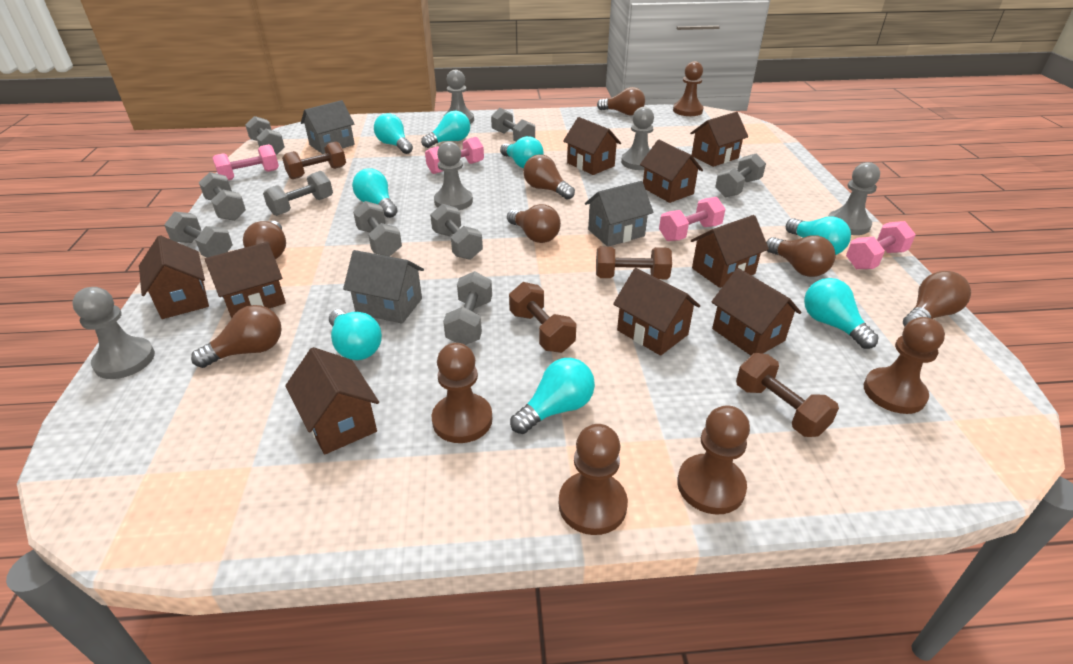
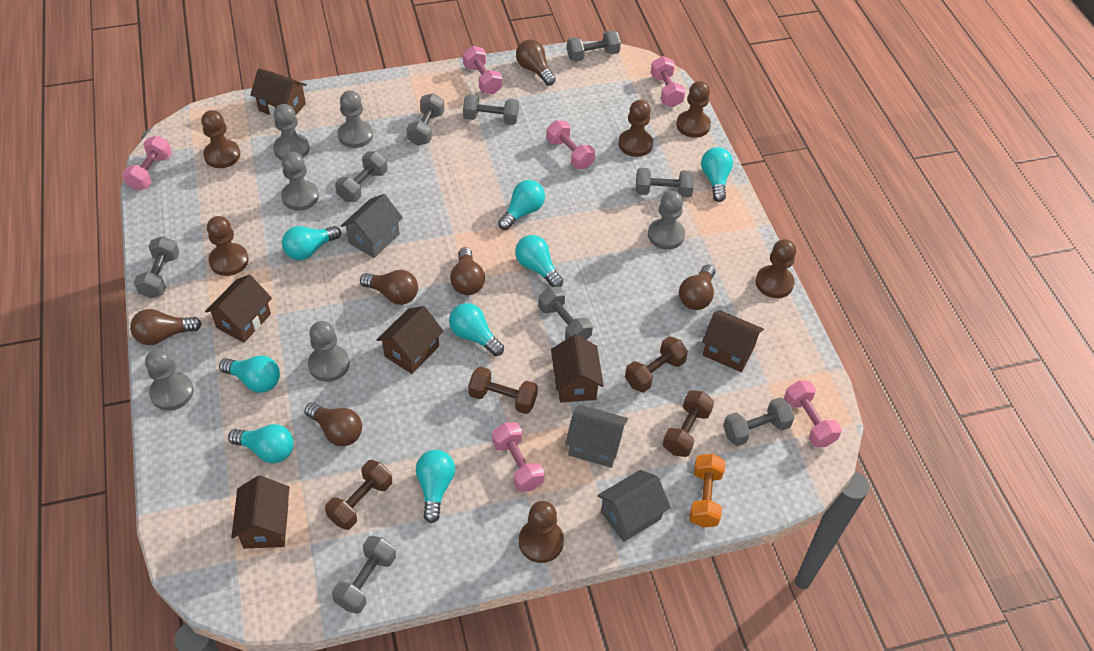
brown house: 9 -> 6
brown light bulb: 7 -> 6
brown pawn: 5 -> 6
grey pawn: 5 -> 6
orange dumbbell: 0 -> 1
pink dumbbell: 4 -> 6

